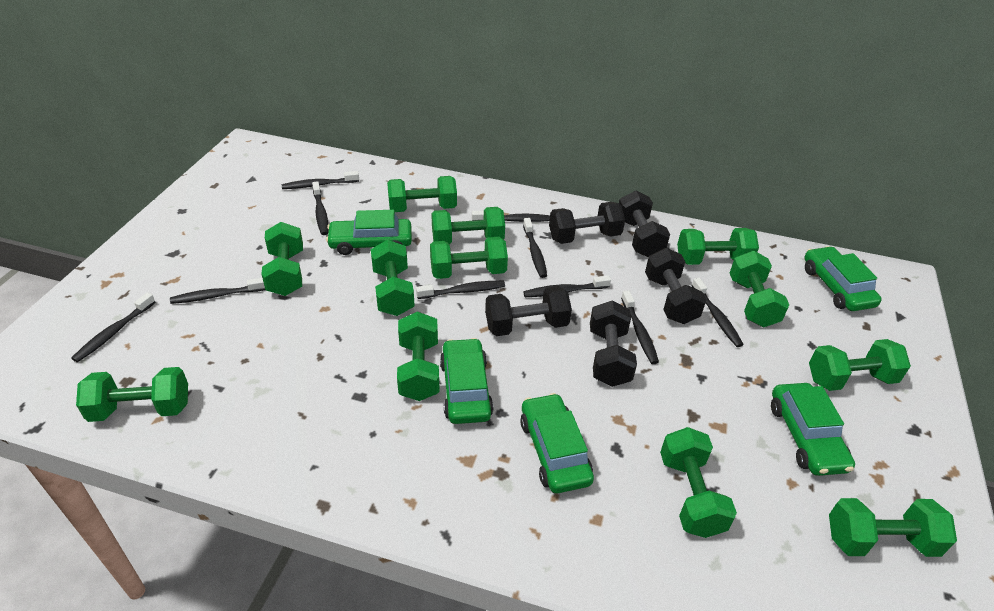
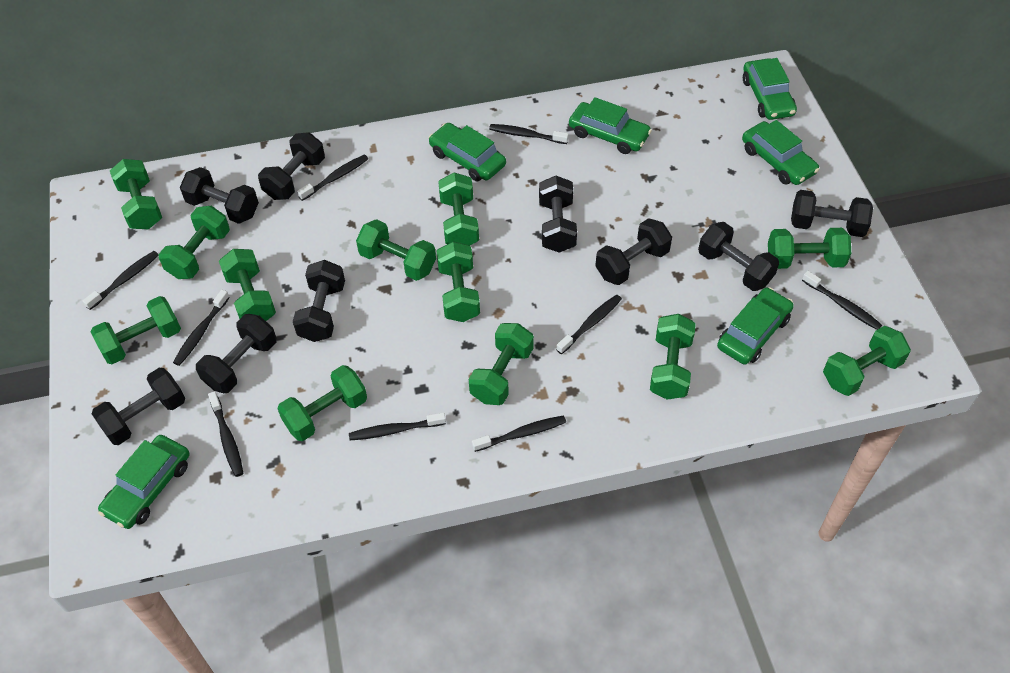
black dumbbell: 5 -> 9
black toothbrush: 10 -> 9
green car: 5 -> 6

